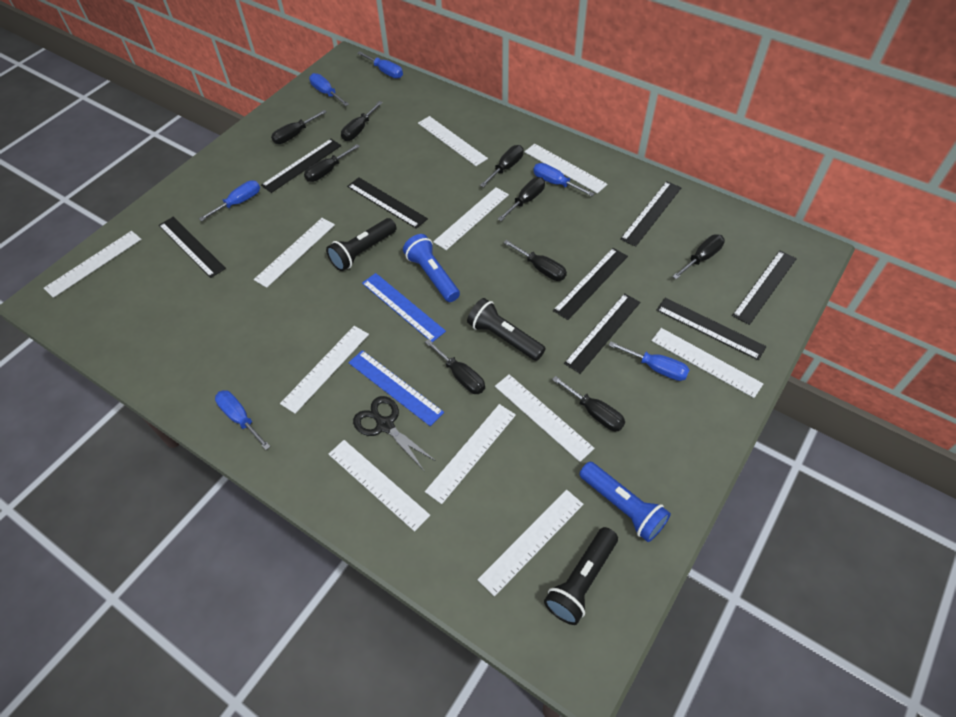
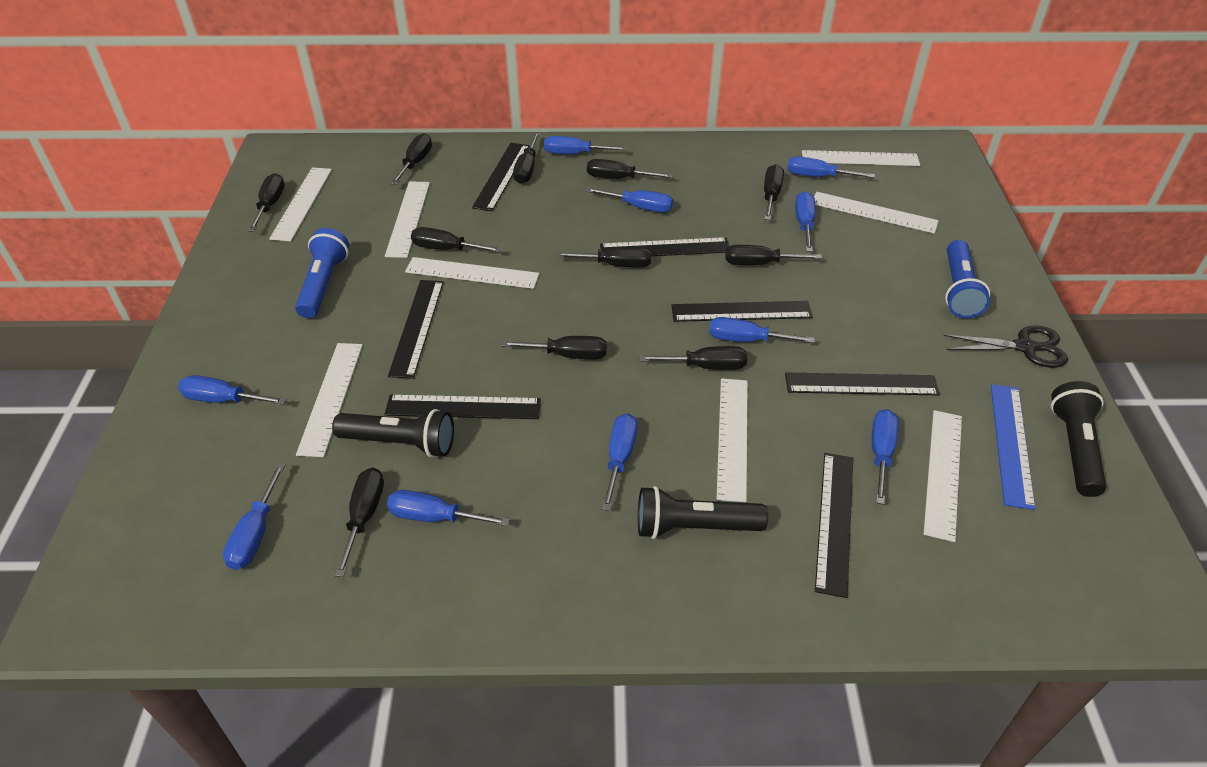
black ruler: 8 -> 7
black screwdriver: 9 -> 11
blue ruler: 2 -> 1
blue screwdriver: 6 -> 10
white ruler: 11 -> 8

